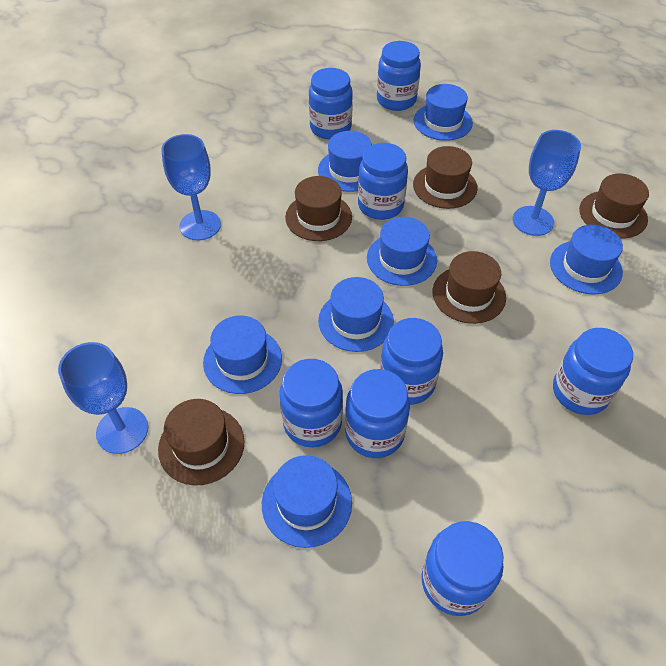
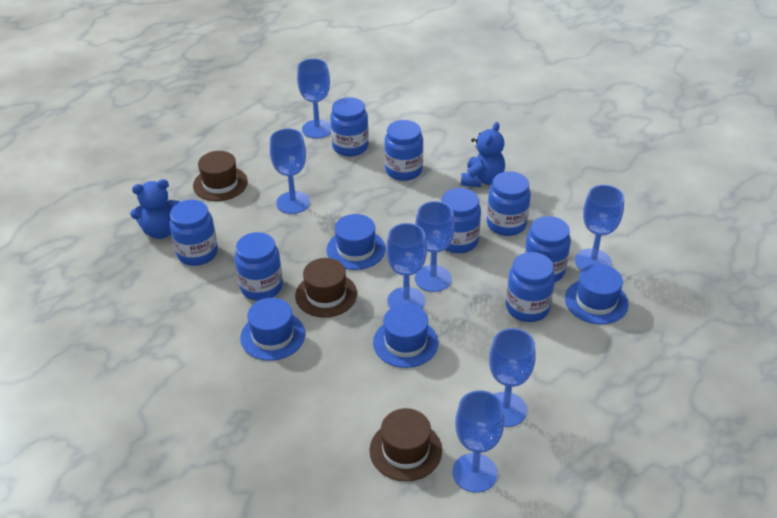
blue goblet: 3 -> 7
blue hat: 7 -> 4
blue teddy bear: 0 -> 2
brown hat: 5 -> 3

